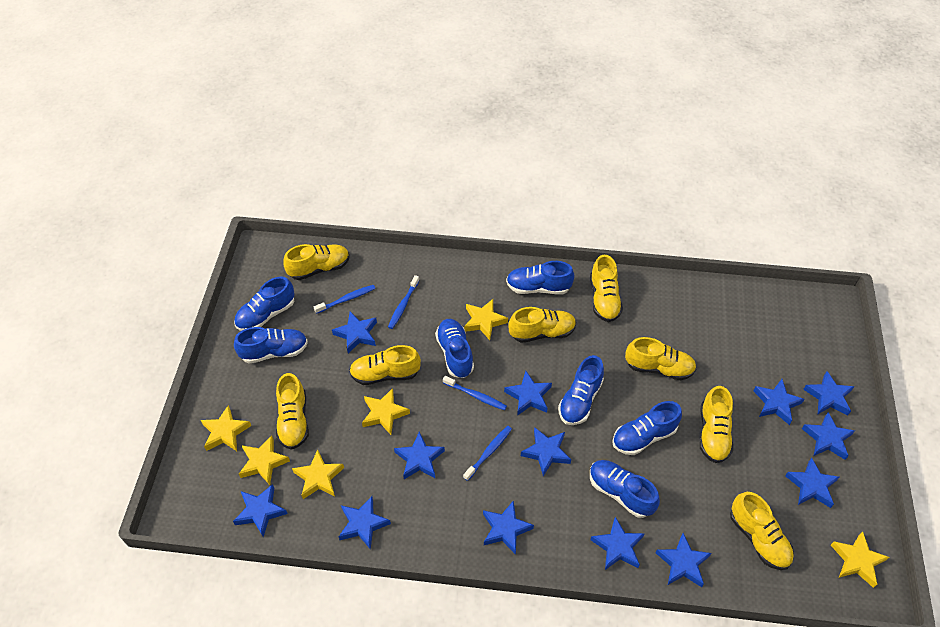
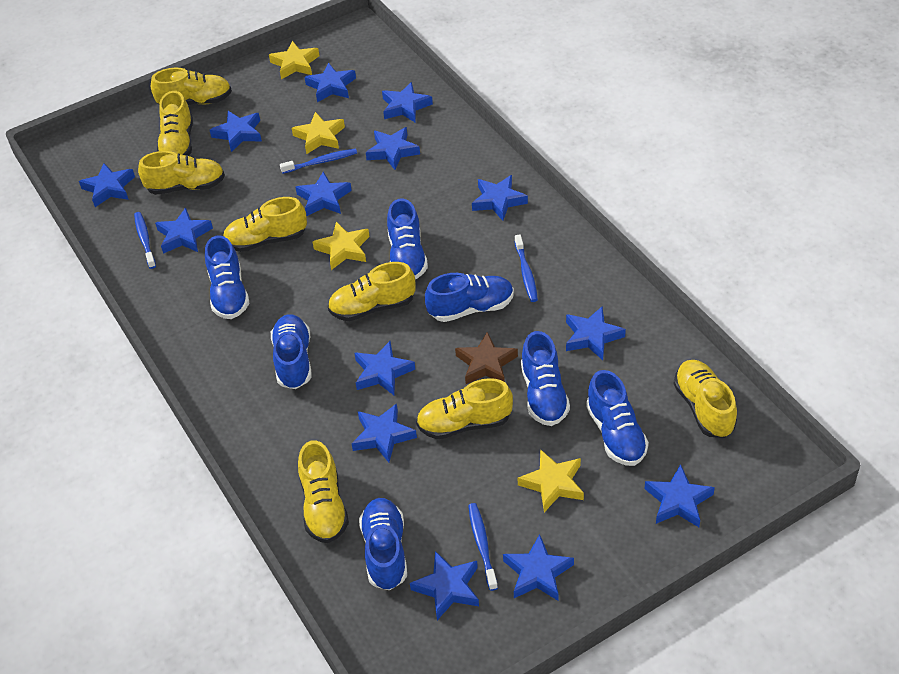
blue star: 13 -> 14
brown star: 0 -> 1
yellow star: 6 -> 4

